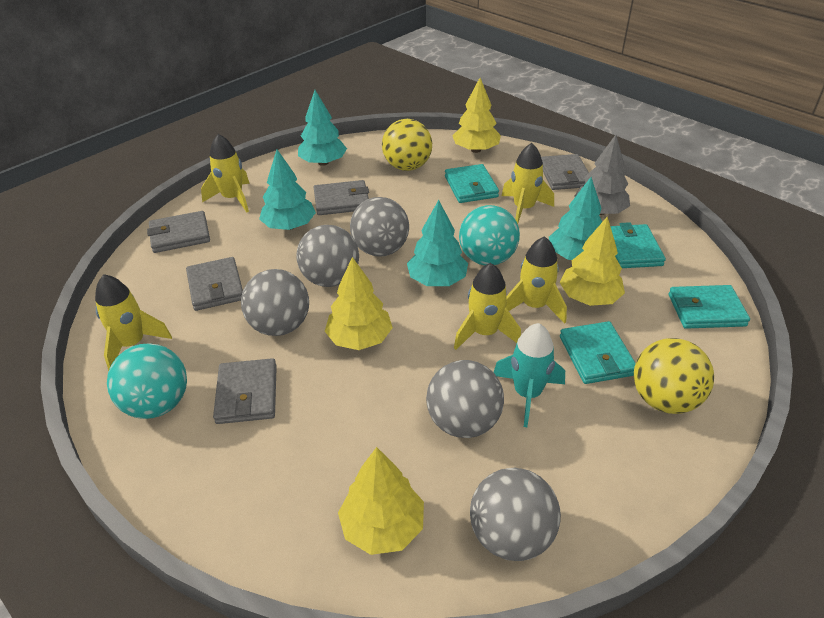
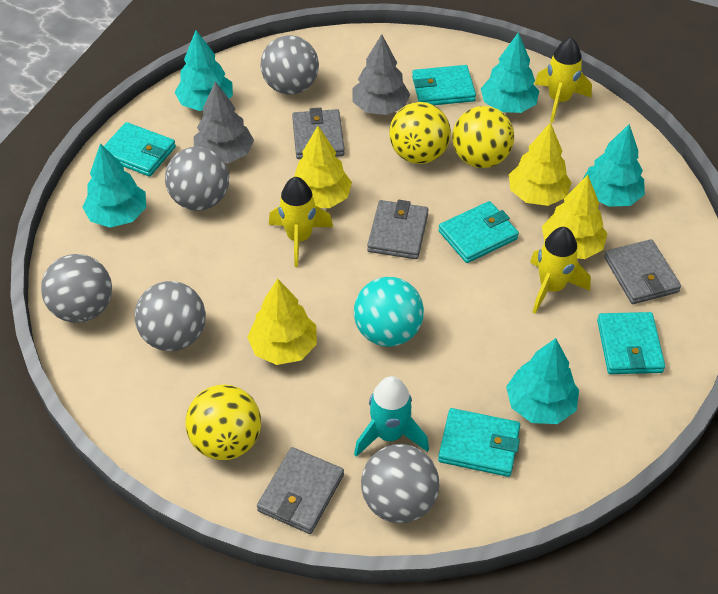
grey tree: 1 -> 2
grey wallet: 5 -> 4
turquoise ball: 2 -> 1
turquoise tree: 4 -> 5
turquoise wallet: 4 -> 5
yellow ball: 2 -> 3
yellow rocket: 5 -> 3

